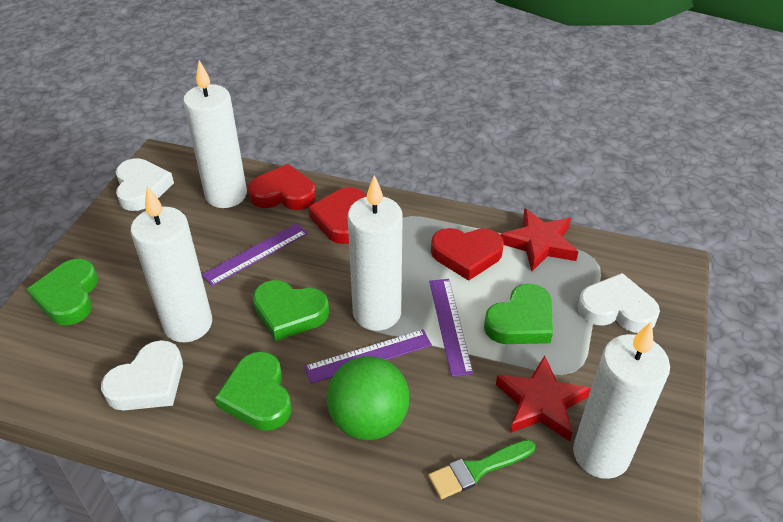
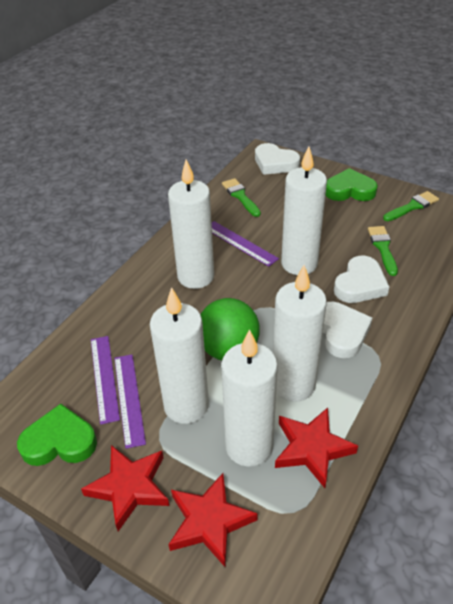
green brush: 1 -> 3
green heart: 4 -> 2
red heart: 3 -> 0
red star: 2 -> 3
white candle: 4 -> 5

